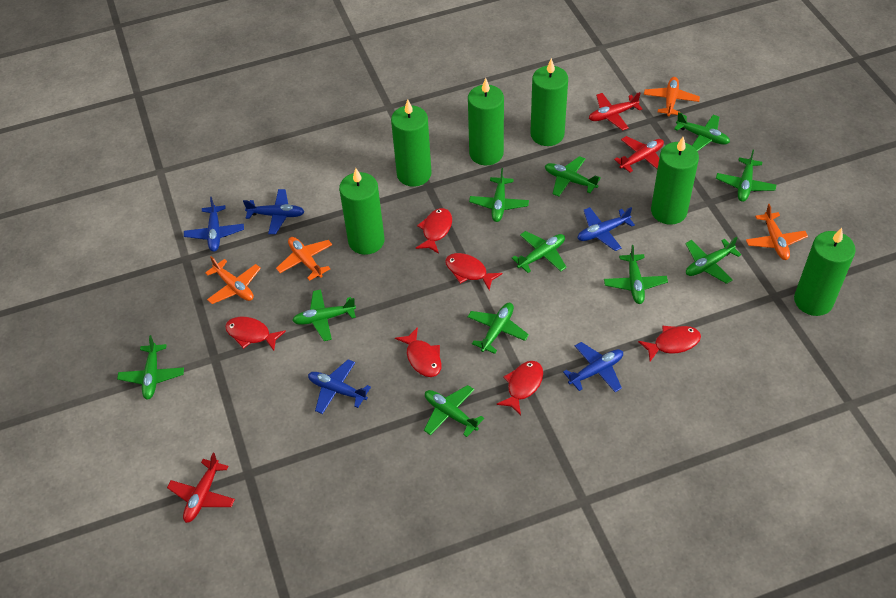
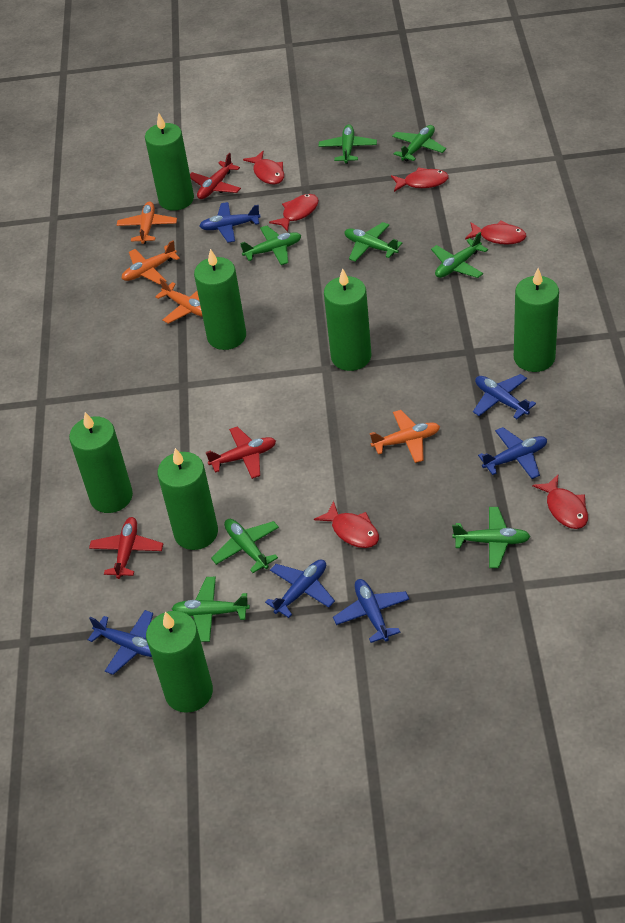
blue plane: 5 -> 6
green candle: 6 -> 7
green plane: 11 -> 8

